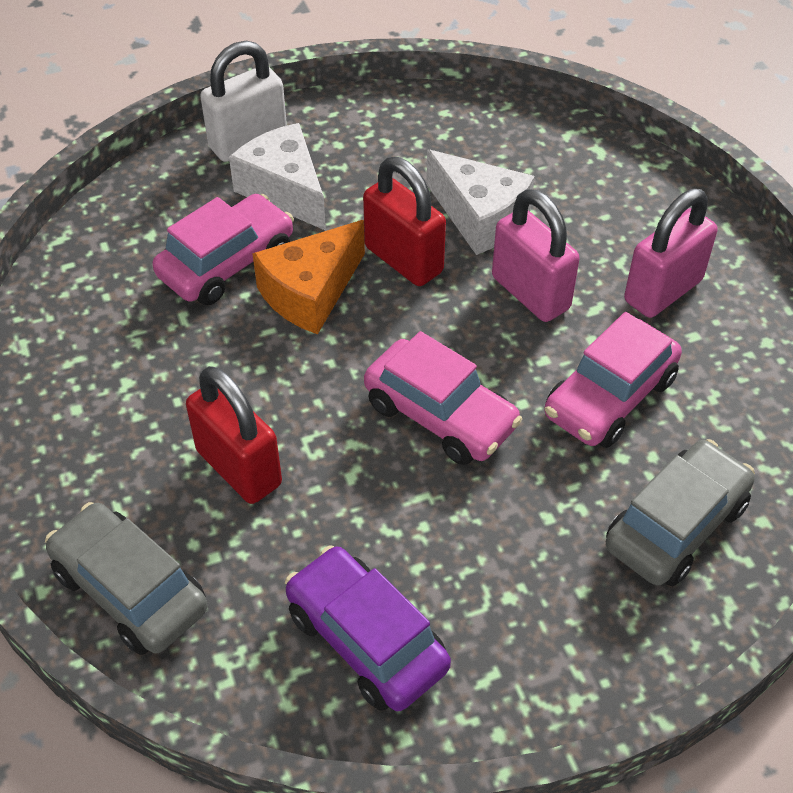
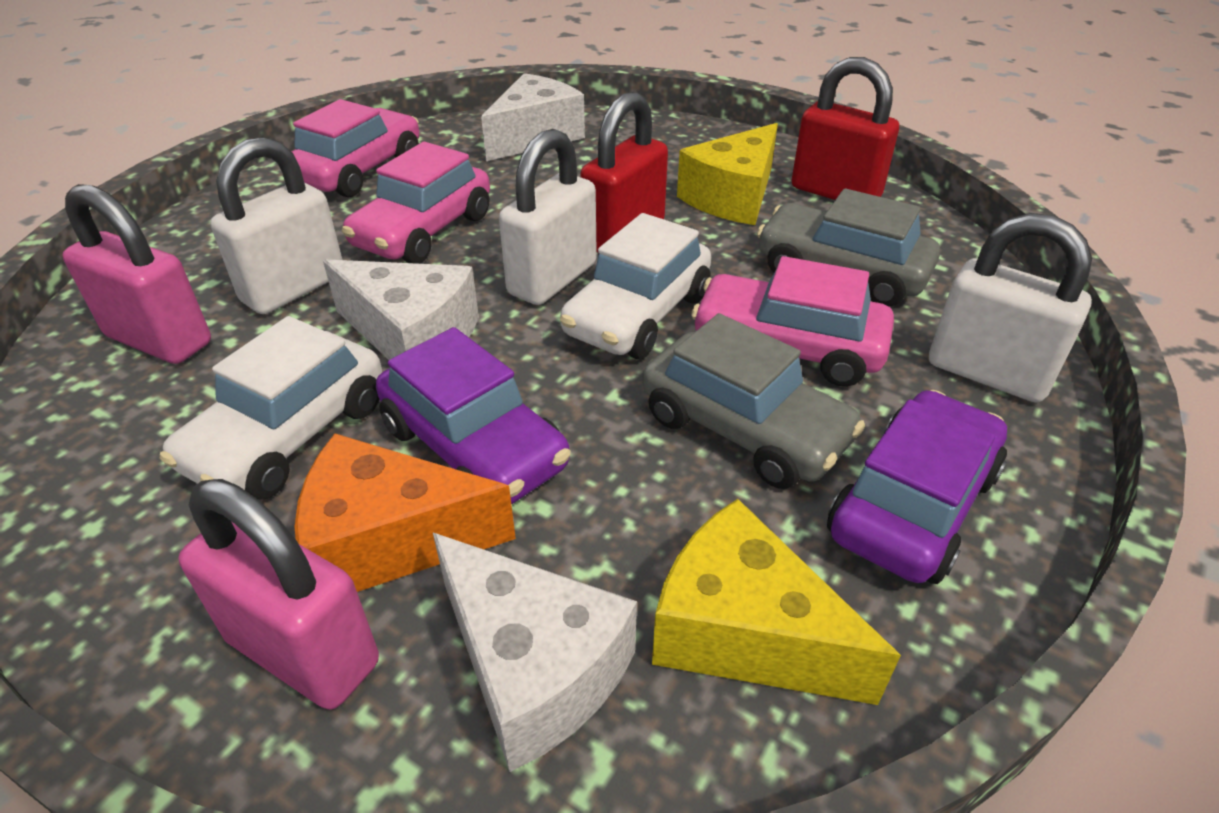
purple car: 1 -> 2
white car: 0 -> 2
white cheese: 2 -> 3
white padlock: 1 -> 3
yellow cheese: 0 -> 2

